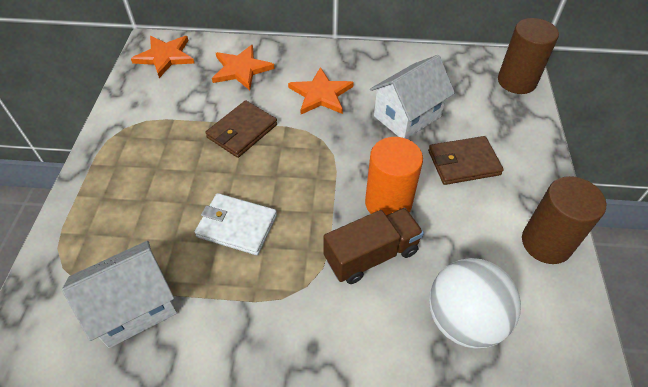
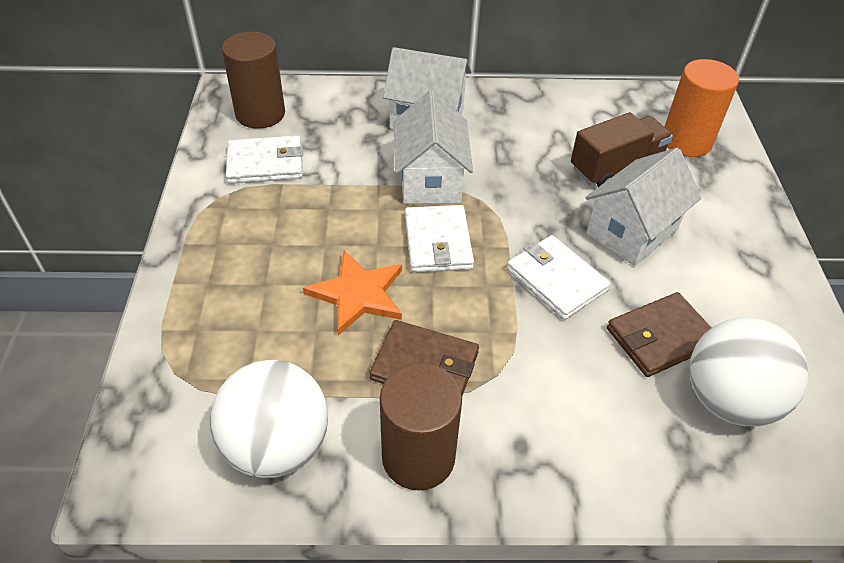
orange star: 3 -> 1
white ball: 1 -> 2
white house: 2 -> 3
white wallet: 1 -> 3

